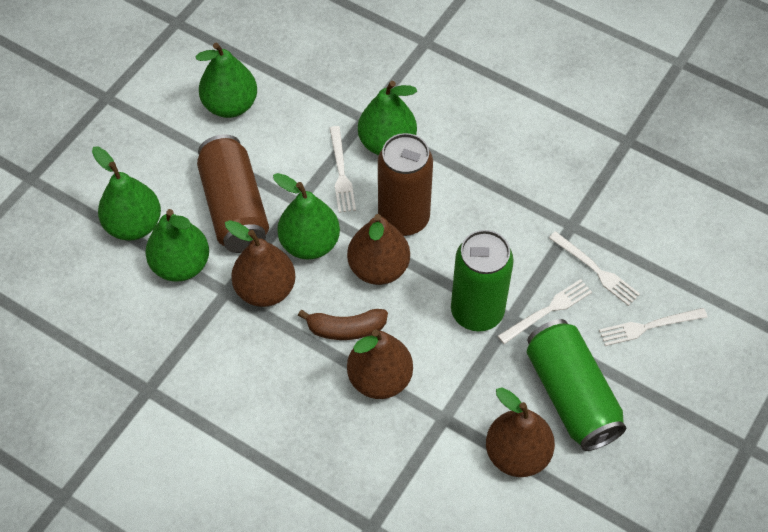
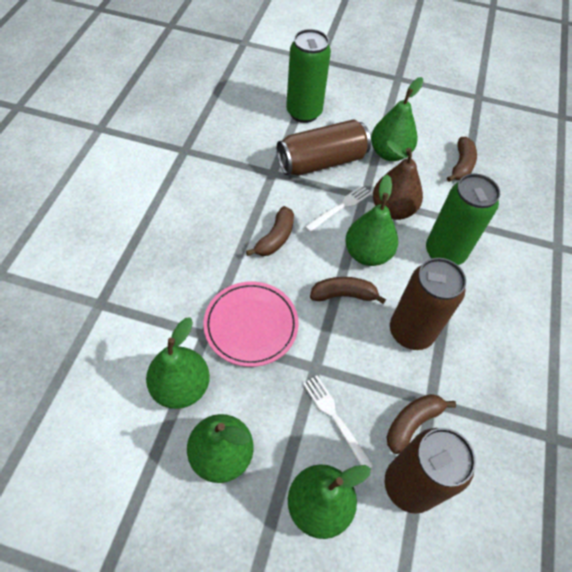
brown banana: 1 -> 4
brown can: 2 -> 3
brown pear: 4 -> 1
pink plate: 0 -> 1
white fork: 4 -> 2

